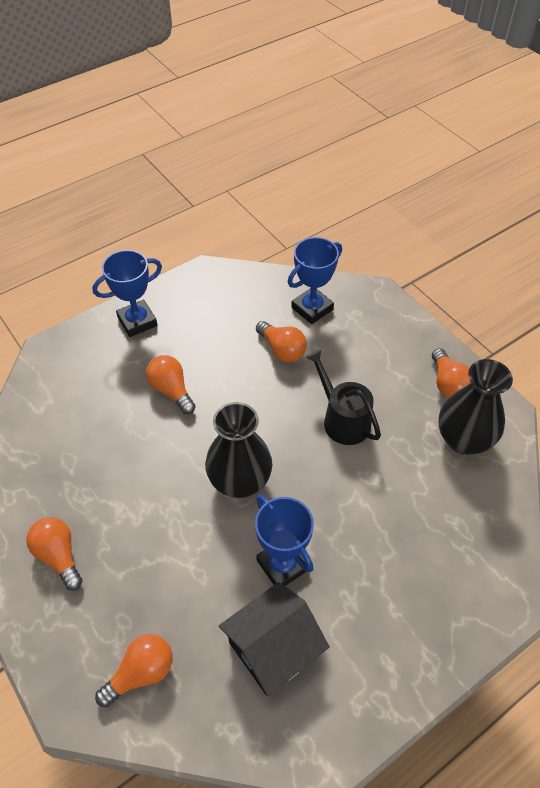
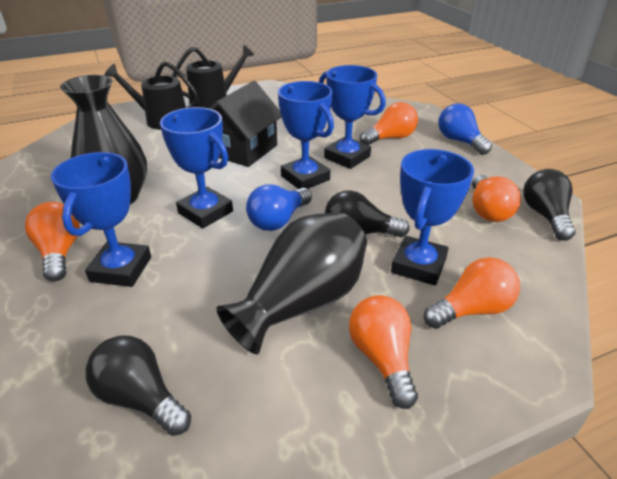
black light bulb: 0 -> 3
black watering can: 1 -> 2
blue light bulb: 0 -> 2
blue trophy: 3 -> 5

